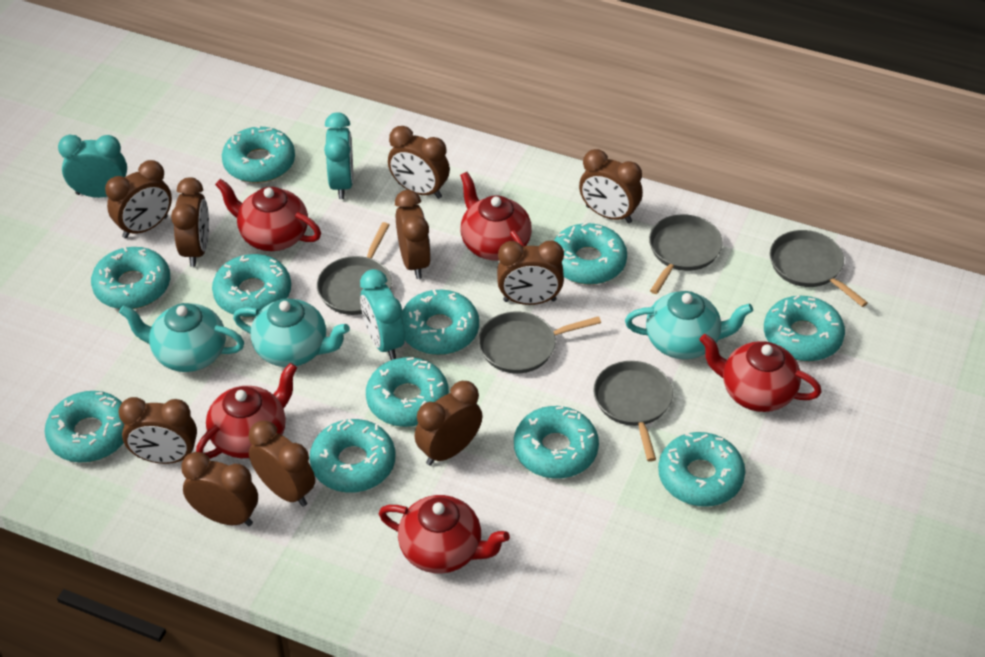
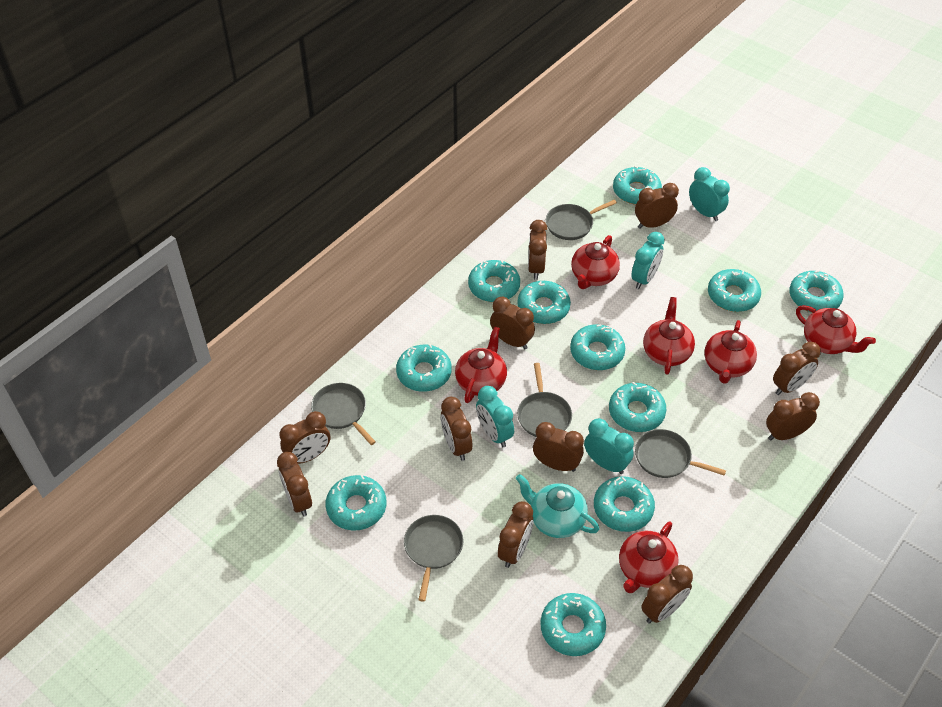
brown clock: 10 -> 11
red teapot: 5 -> 6
turquoise clock: 3 -> 4
turquoise teapot: 3 -> 1

